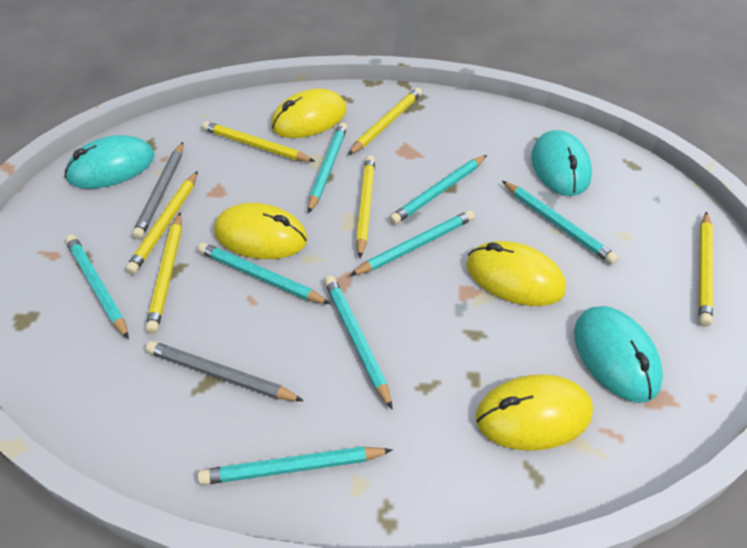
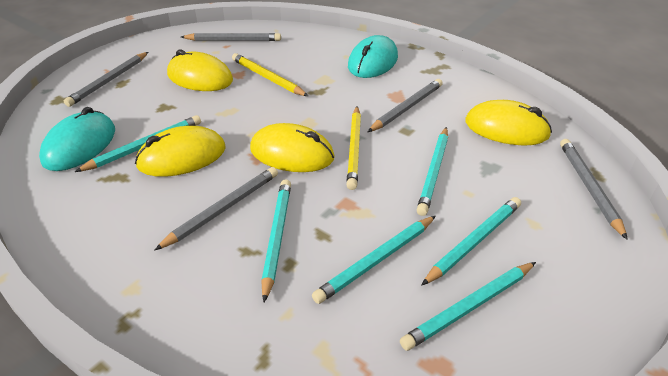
grey pencil: 2 -> 5
turquoise mouse: 3 -> 2
turquoise pencil: 8 -> 6
yellow pencil: 6 -> 2

